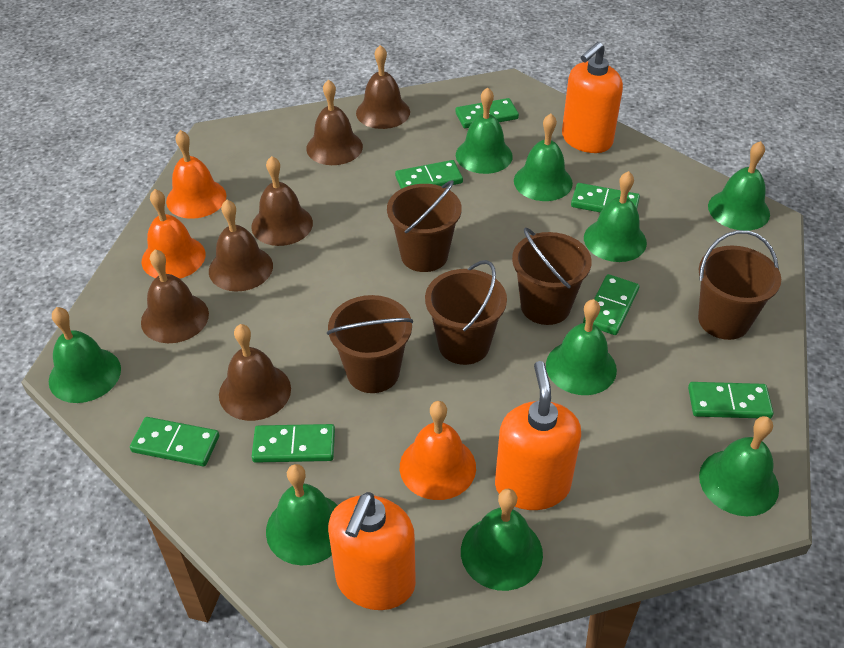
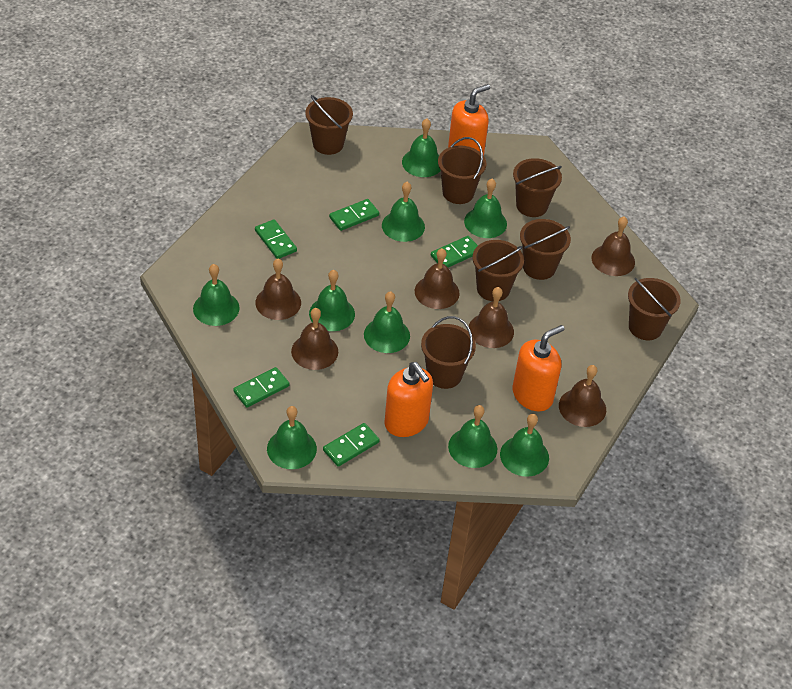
brown bucket: 5 -> 7
green domino: 7 -> 5
orange bell: 3 -> 0

